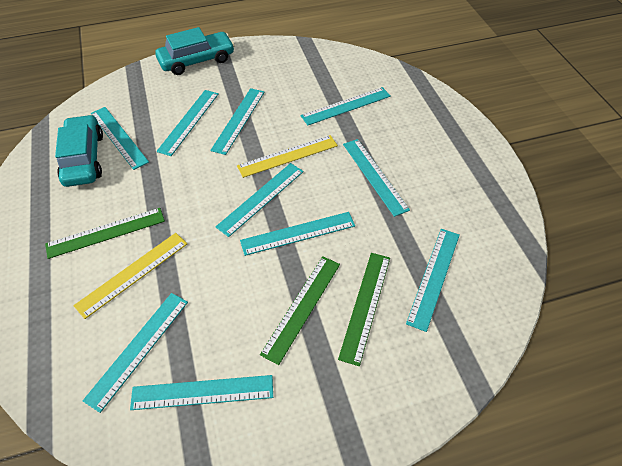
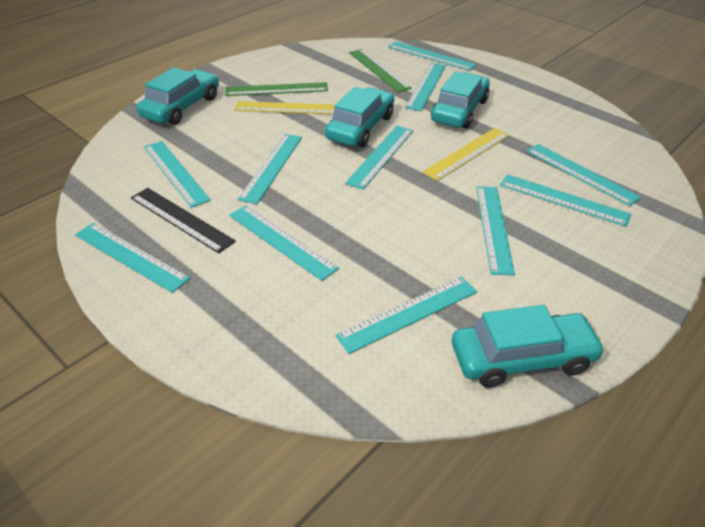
black ruler: 0 -> 1
green ruler: 3 -> 2
turquoise car: 2 -> 4
turquoise ruler: 10 -> 11

